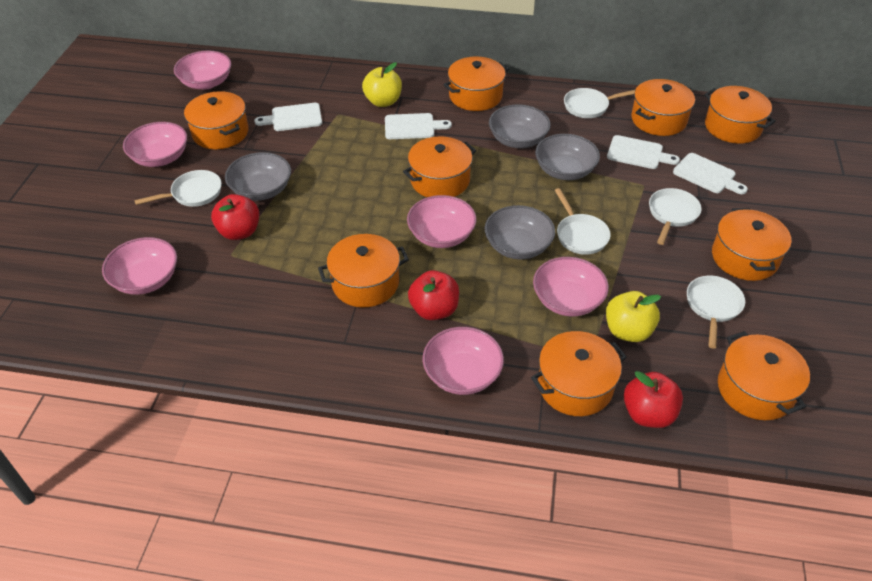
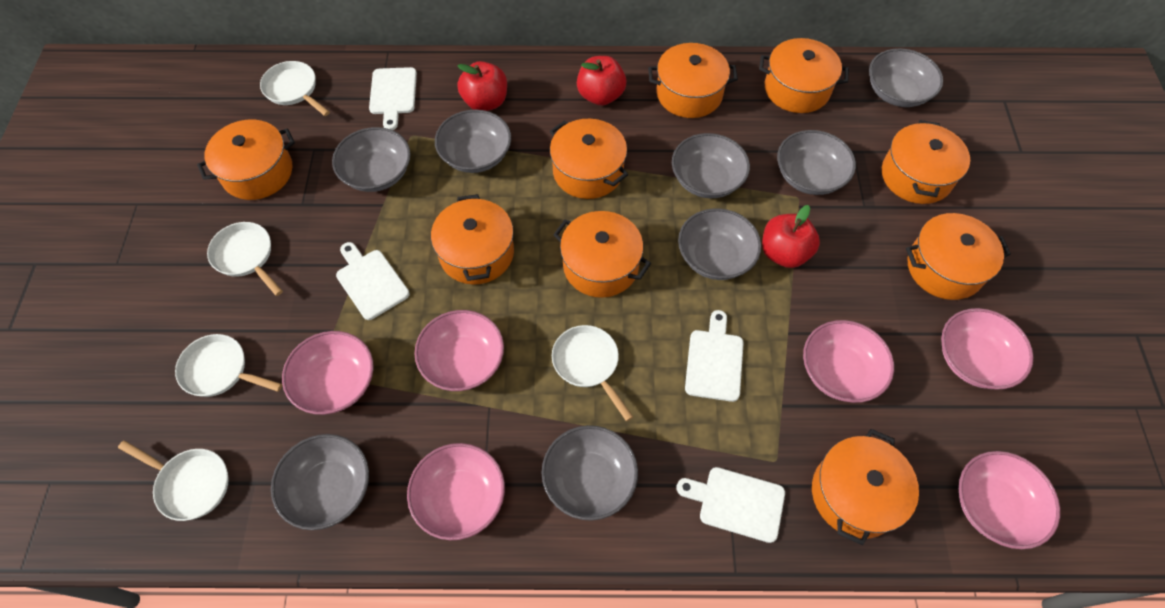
grey bowl: 4 -> 8
yellow apple: 2 -> 0

